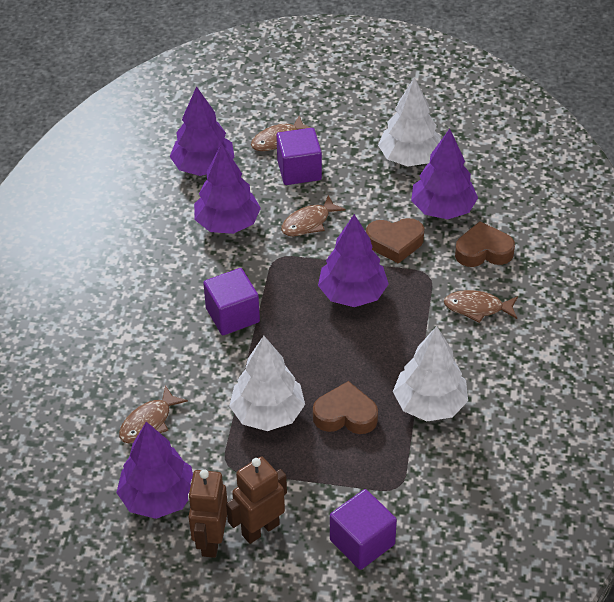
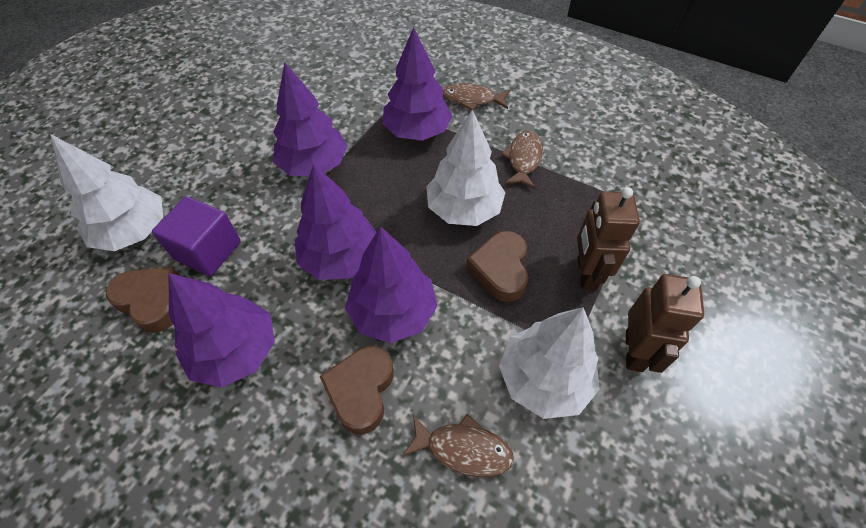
brown fish: 4 -> 3
purple cube: 3 -> 1

